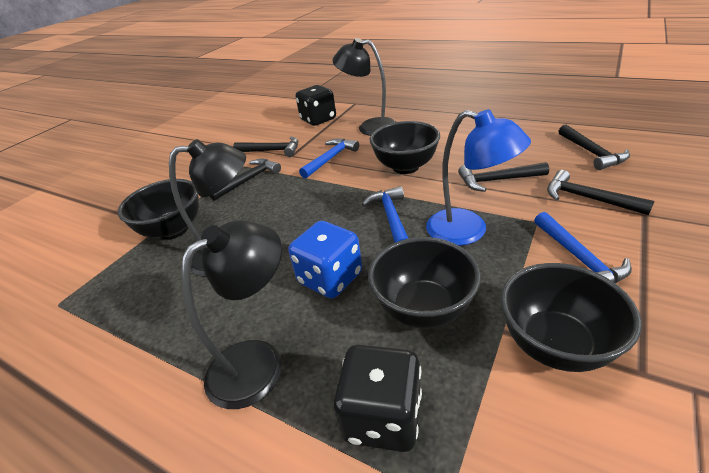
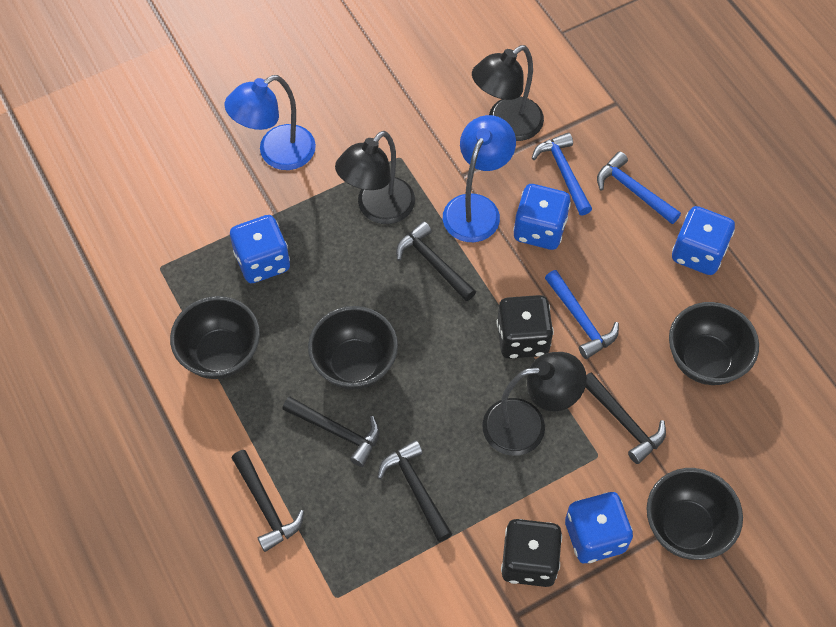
blue dice: 1 -> 4
blue lamp: 1 -> 2

